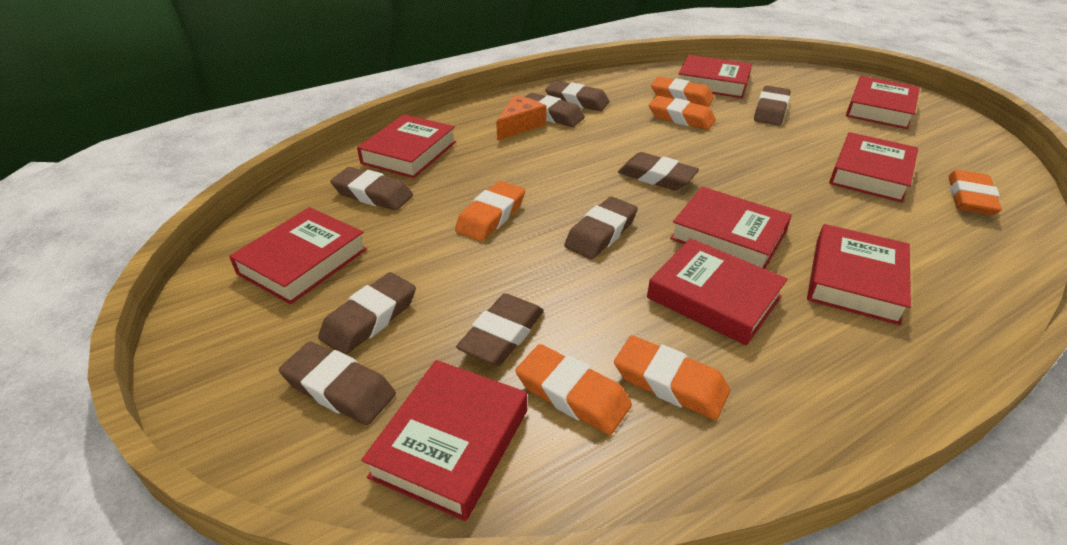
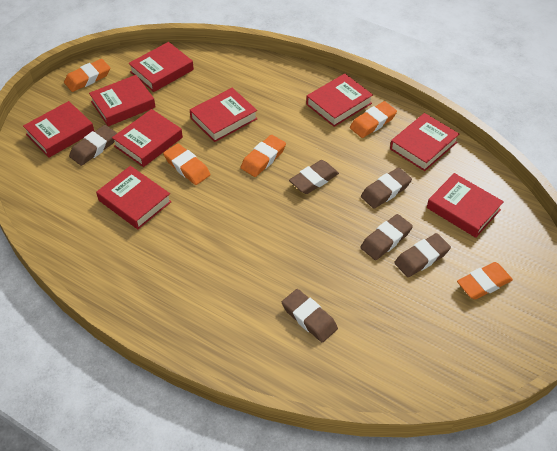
brown eraser: 9 -> 6
orange cheese: 1 -> 0
orange eraser: 6 -> 5

